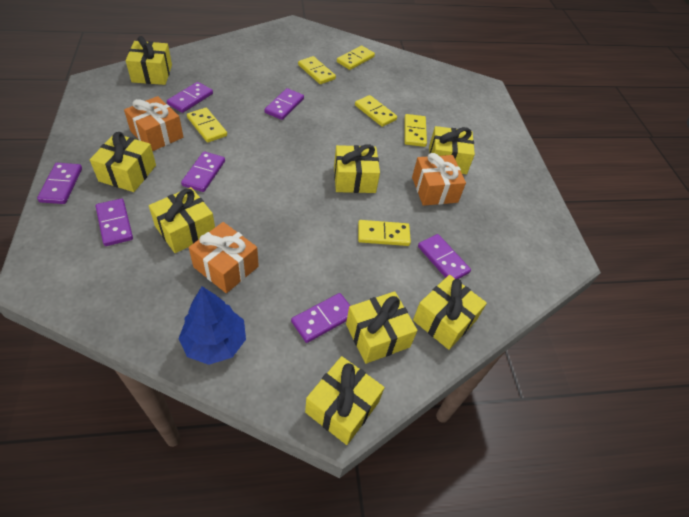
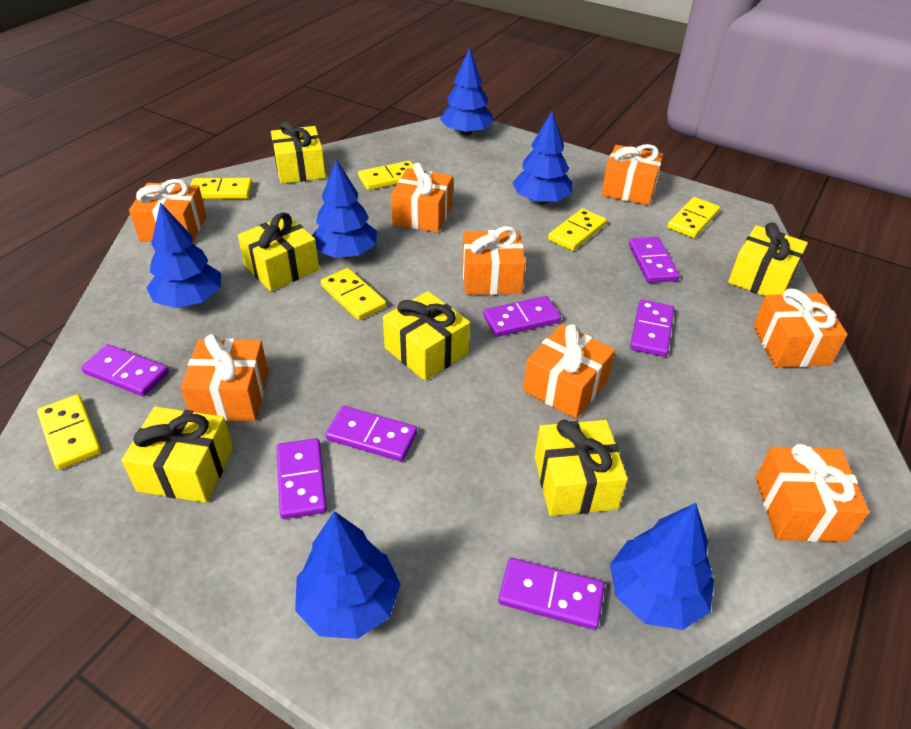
blue tree: 1 -> 6
orange gift: 3 -> 8
yellow gift: 8 -> 6

